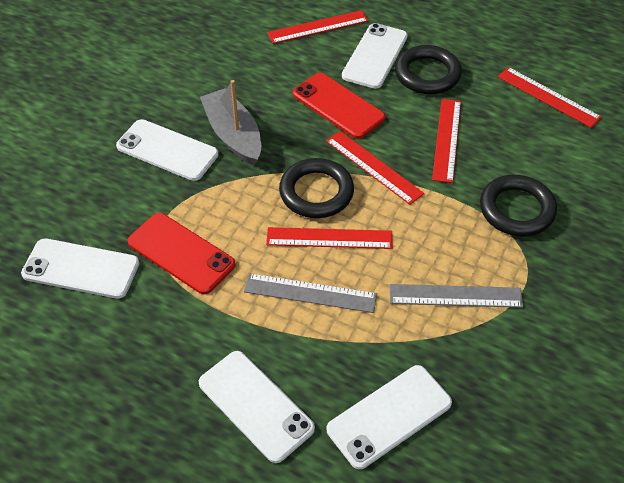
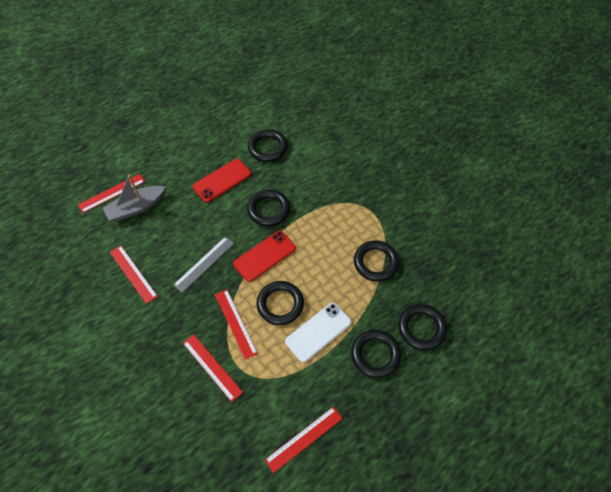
black ring: 3 -> 6
grey ruler: 2 -> 1
white phone: 5 -> 1

